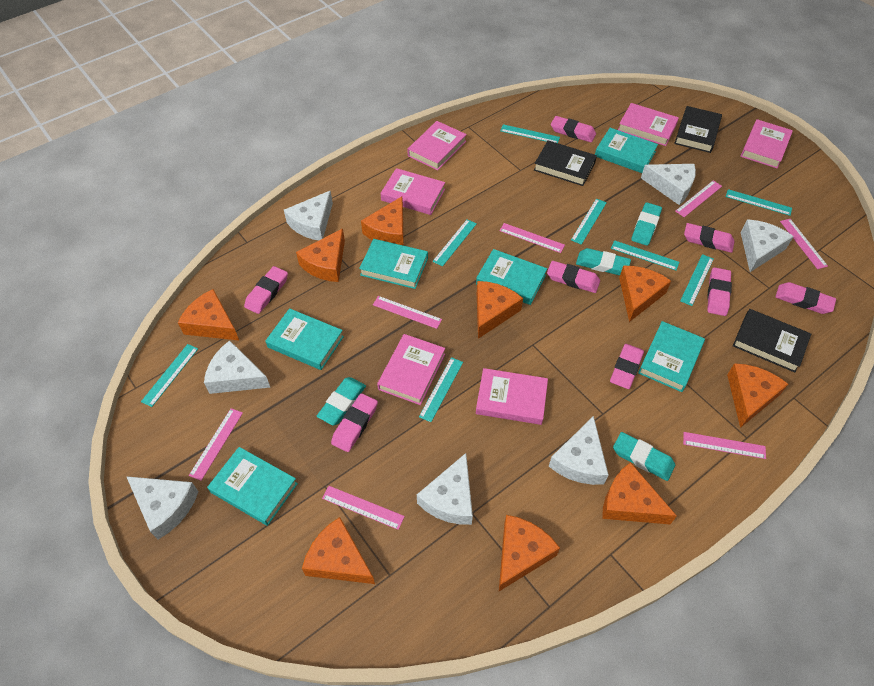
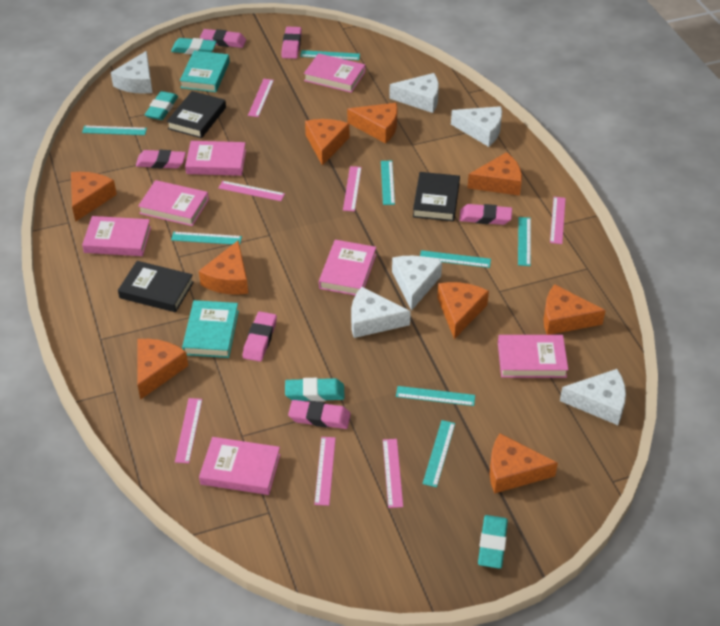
pink book: 6 -> 7
pink eraser: 8 -> 6
turquoise book: 6 -> 2
white cheese: 7 -> 6

